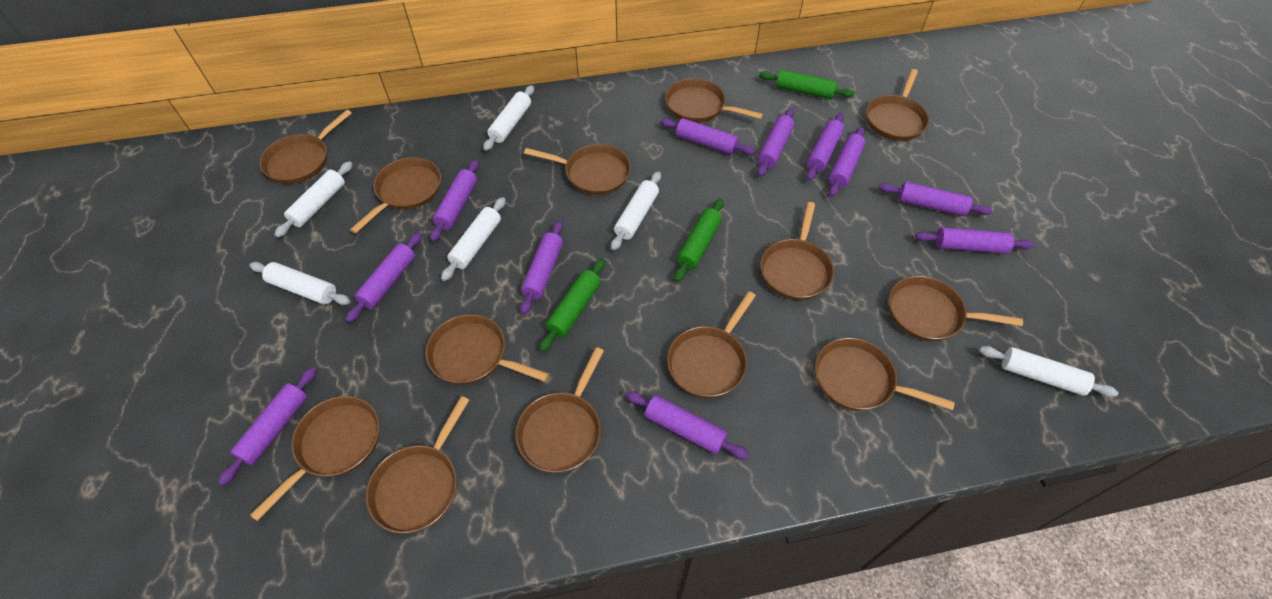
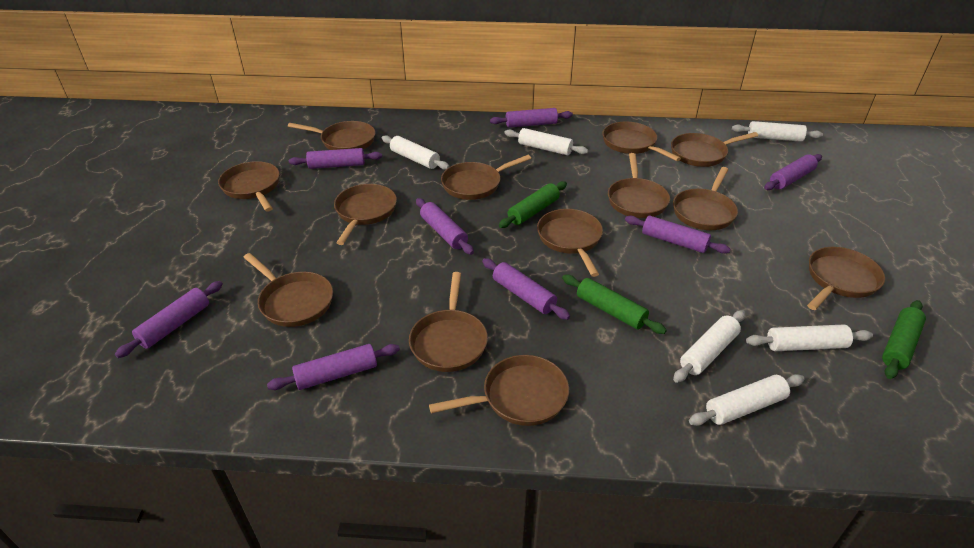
purple rolling pin: 11 -> 8

